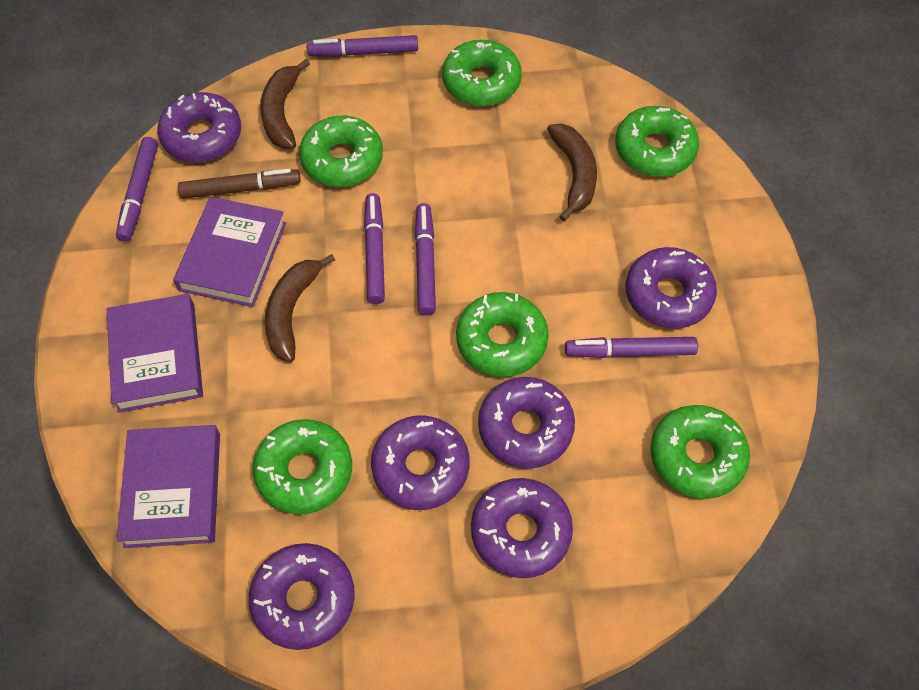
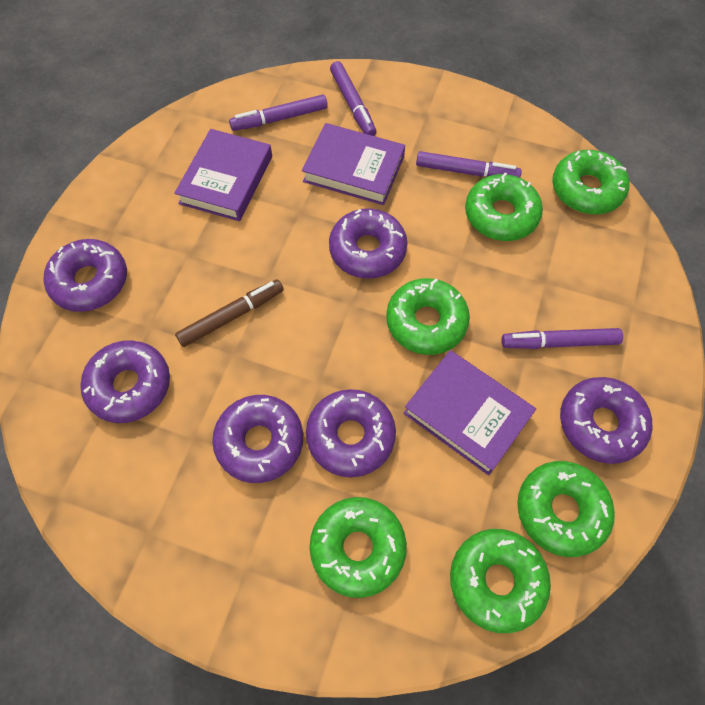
brown banana: 3 -> 0
purple marker: 5 -> 4

